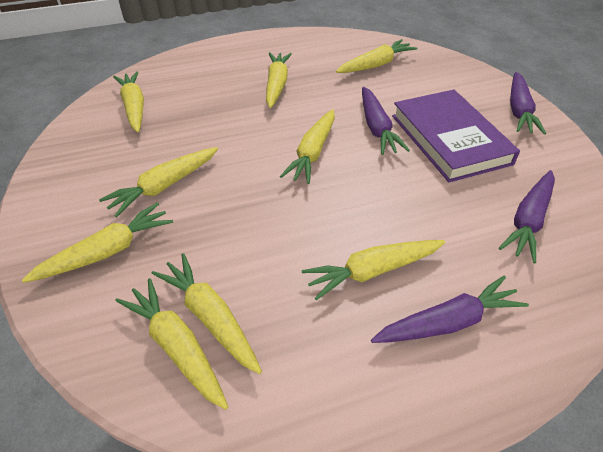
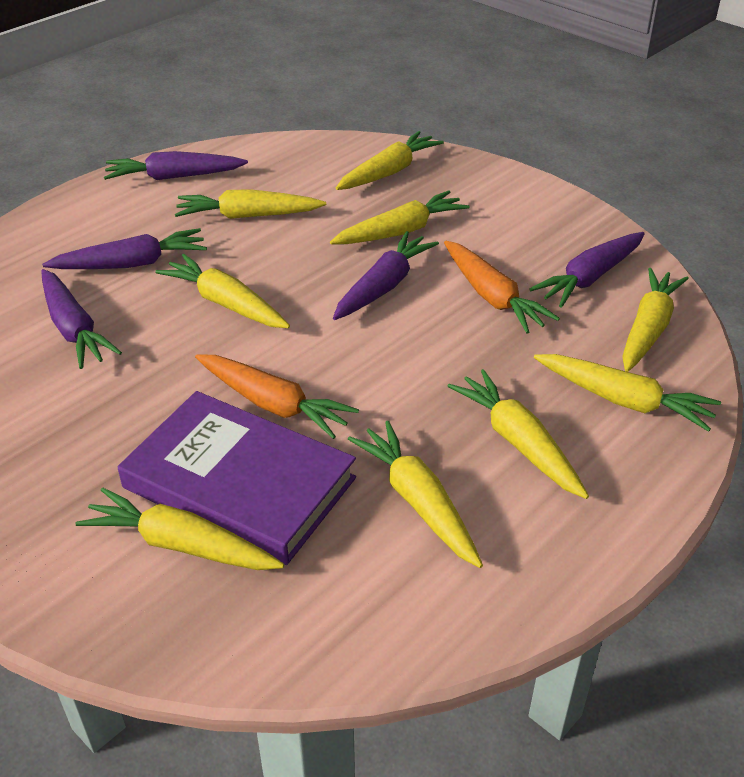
orange carrot: 0 -> 2
purple carrot: 4 -> 5

